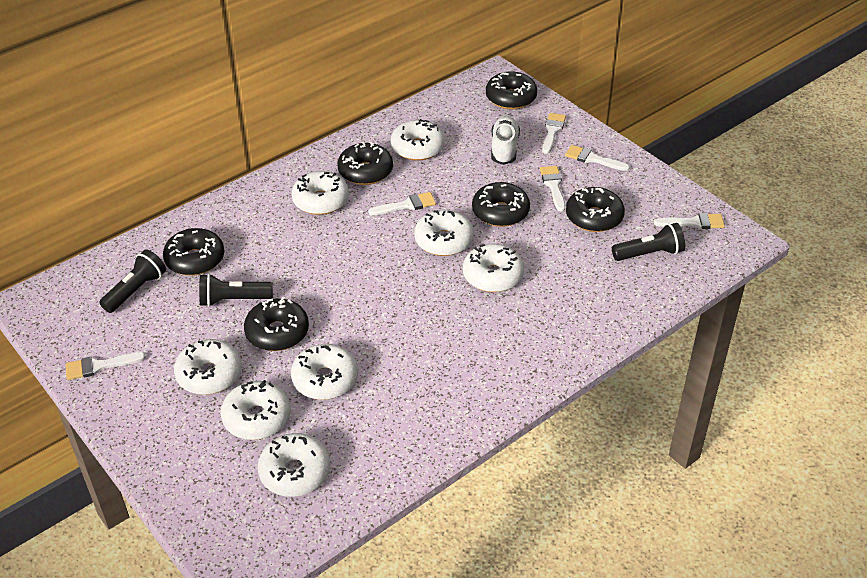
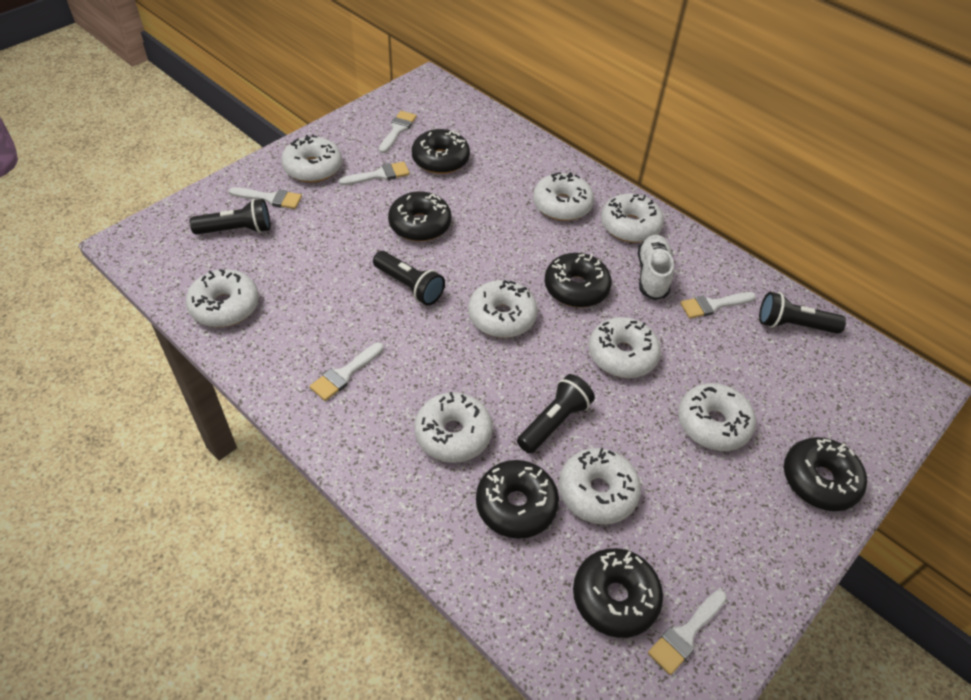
black flashlight: 3 -> 4
white donut: 8 -> 9

